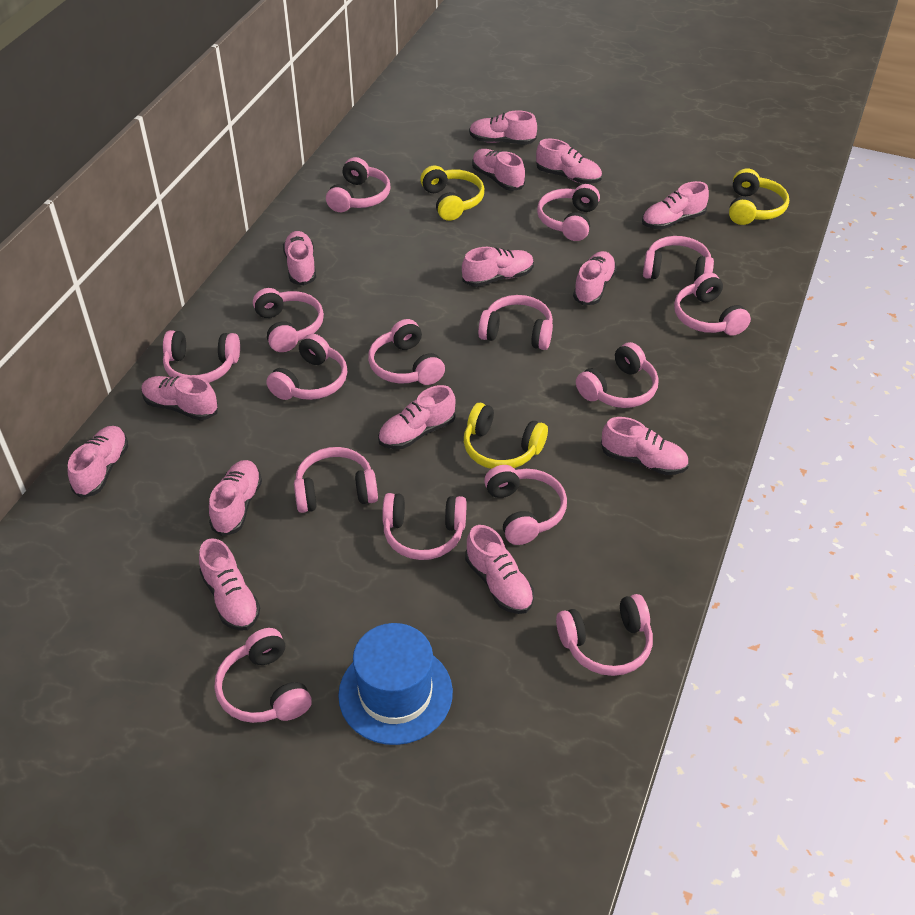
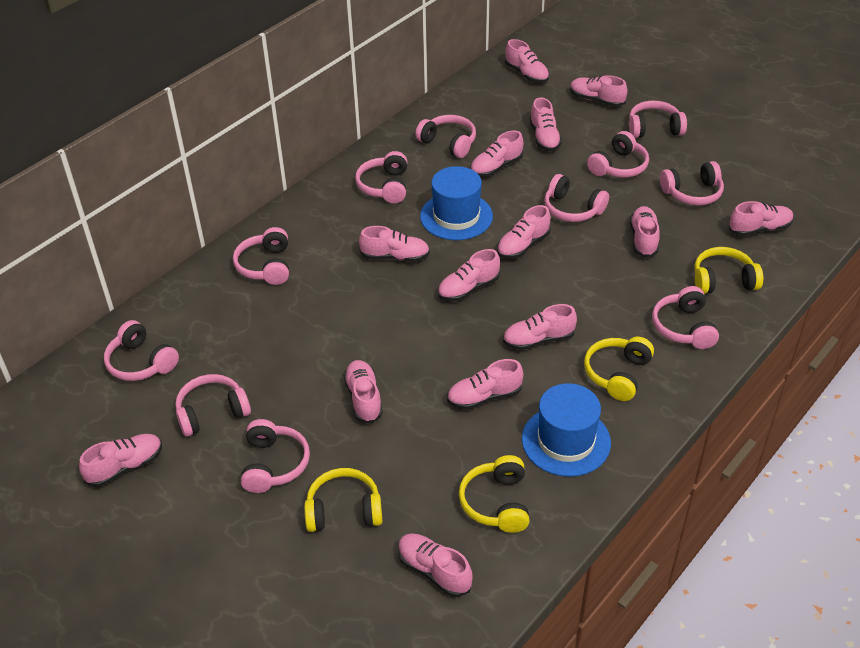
blue hat: 1 -> 2
pink headphones: 15 -> 11
yellow headphones: 3 -> 4

